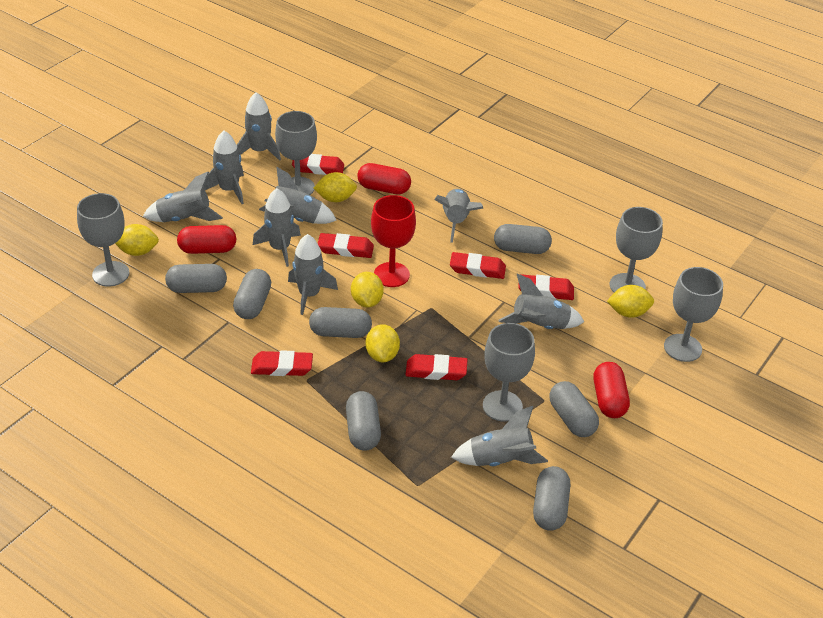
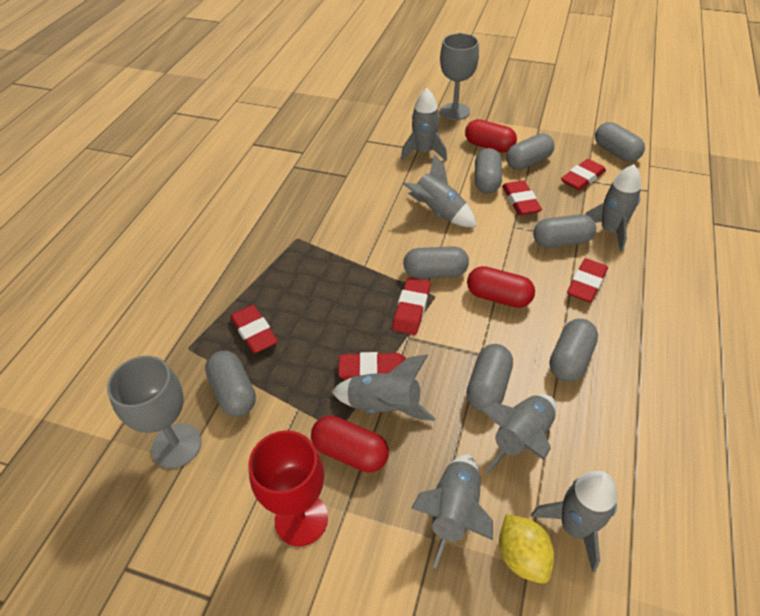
grey capsule: 7 -> 8
grey goblet: 5 -> 2
grey rocket: 9 -> 7
yellow lemon: 5 -> 1

